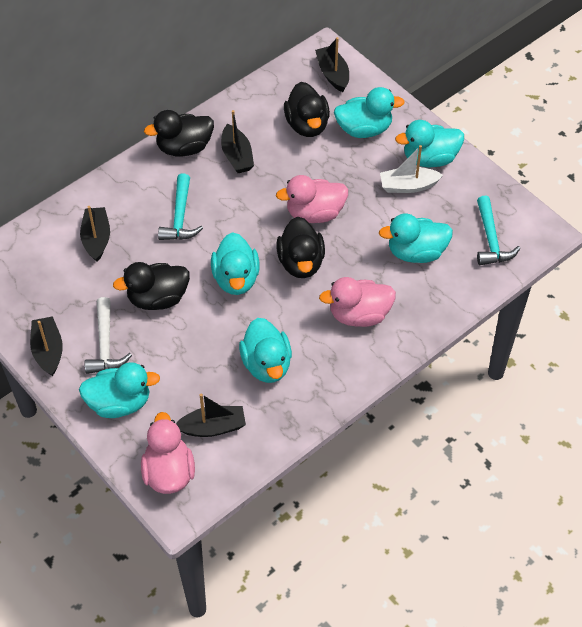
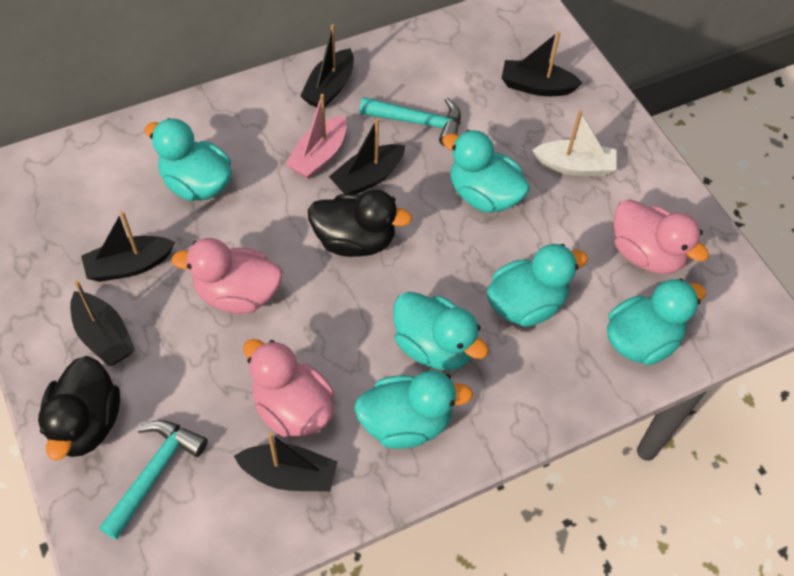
black boat: 5 -> 6
black duck: 4 -> 2
pink boat: 0 -> 1
white hammer: 1 -> 0

